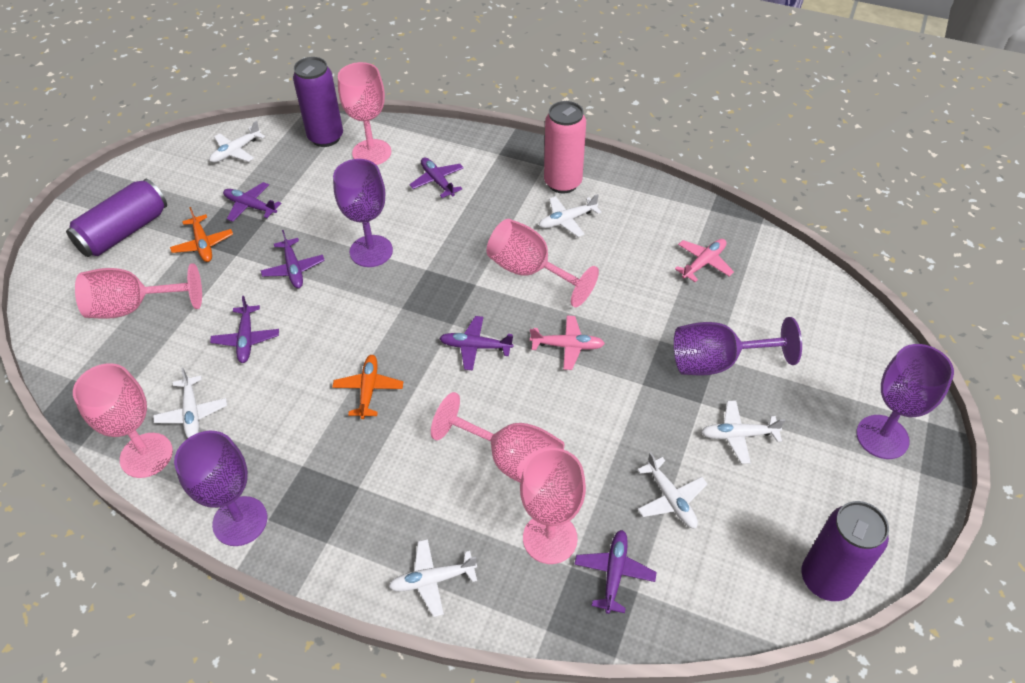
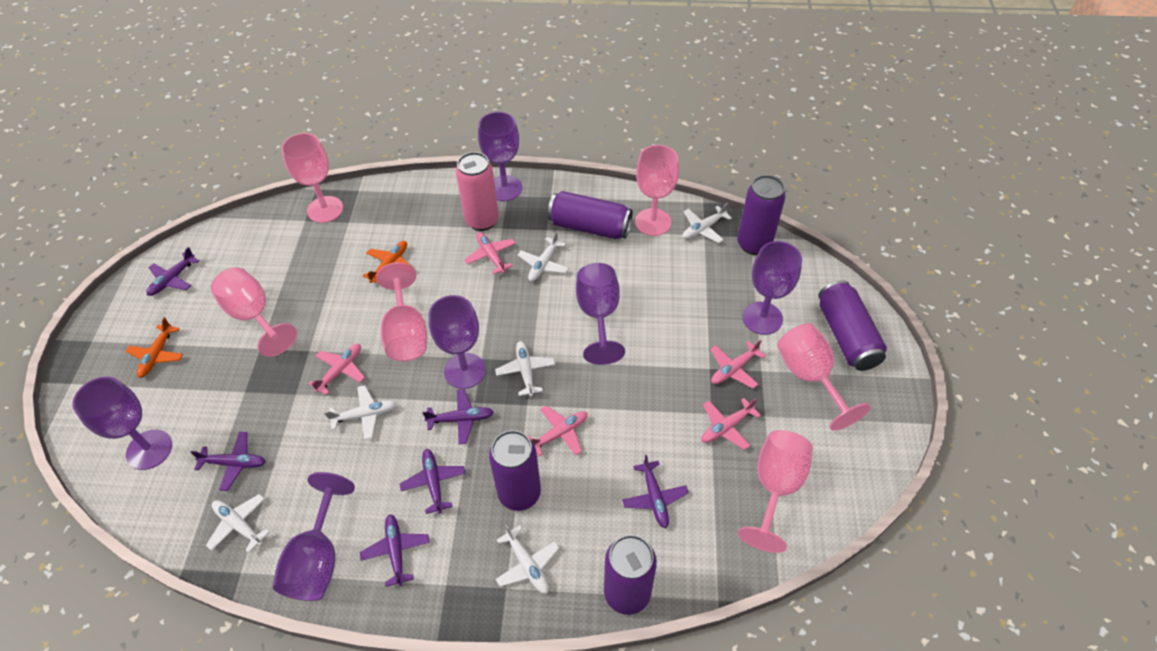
pink plane: 2 -> 5
purple can: 3 -> 5
purple goblet: 4 -> 6

